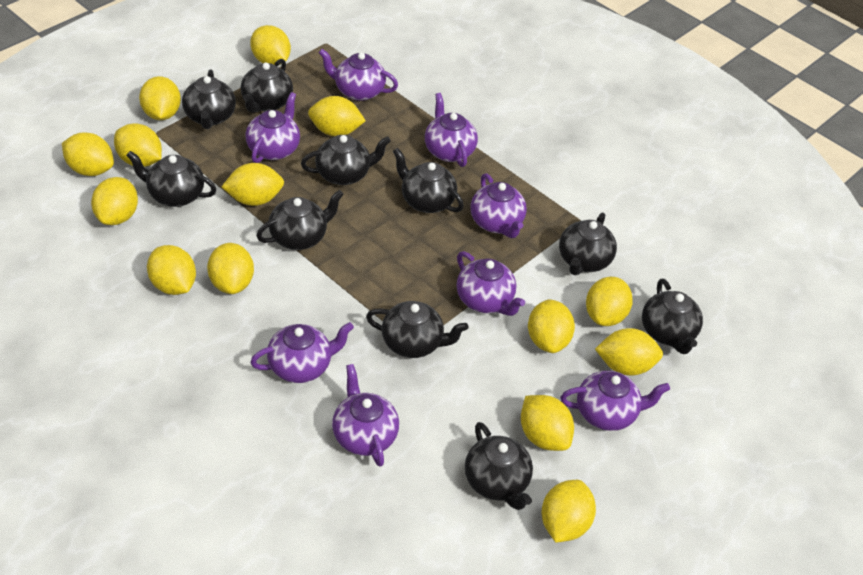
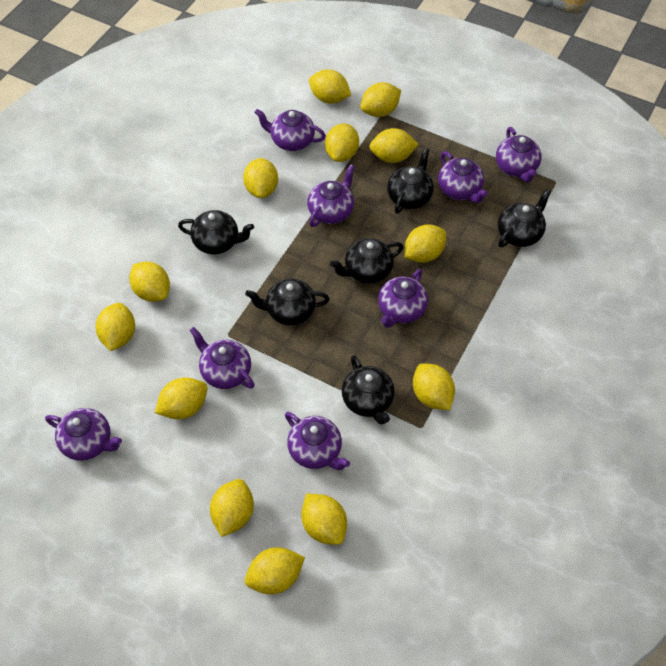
black teapot: 10 -> 6
yellow lemon: 14 -> 13

